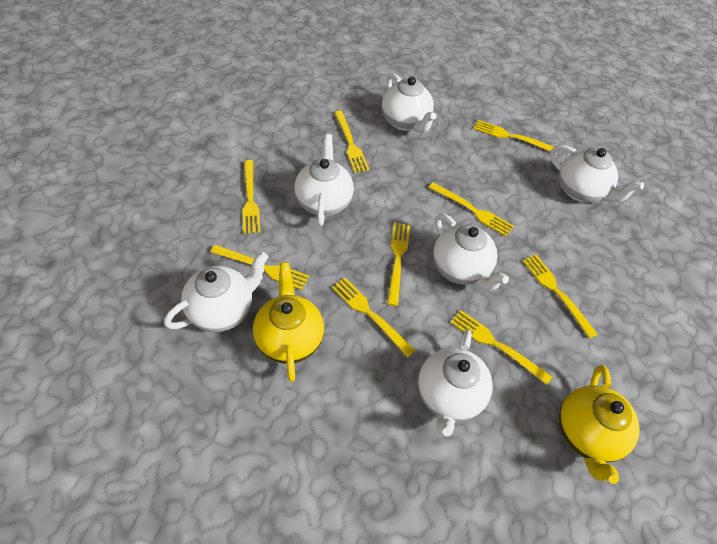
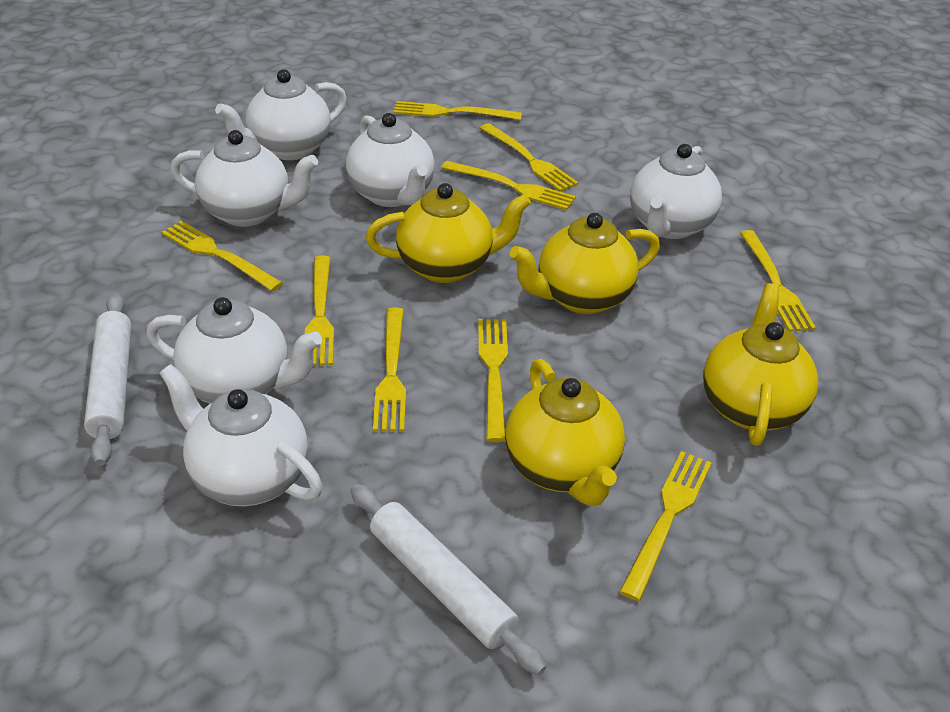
white rolling pin: 0 -> 2
yellow teapot: 2 -> 4

